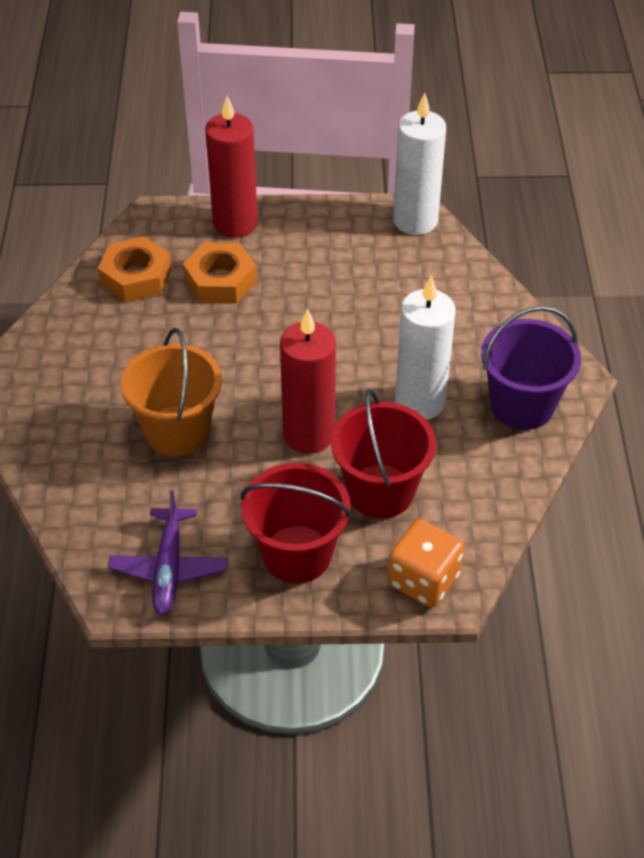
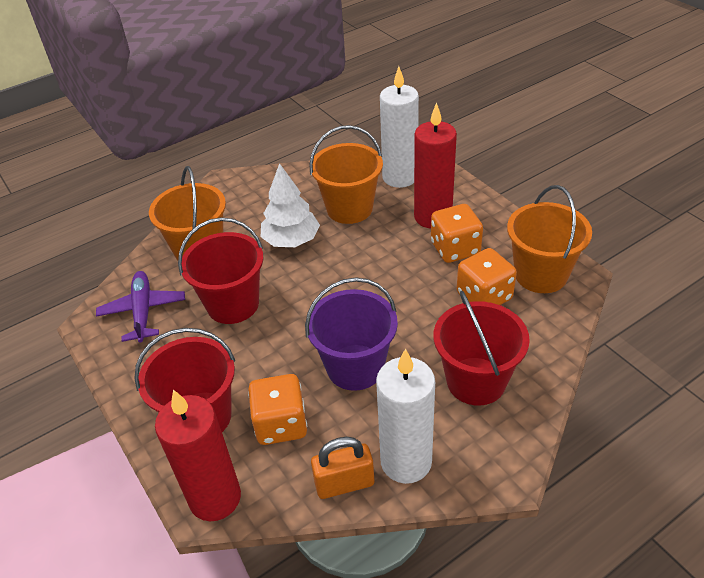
orange bucket: 1 -> 3
orange dice: 1 -> 3
orange nut: 2 -> 0
orange padlock: 0 -> 1
red bucket: 2 -> 3
white tree: 0 -> 1

